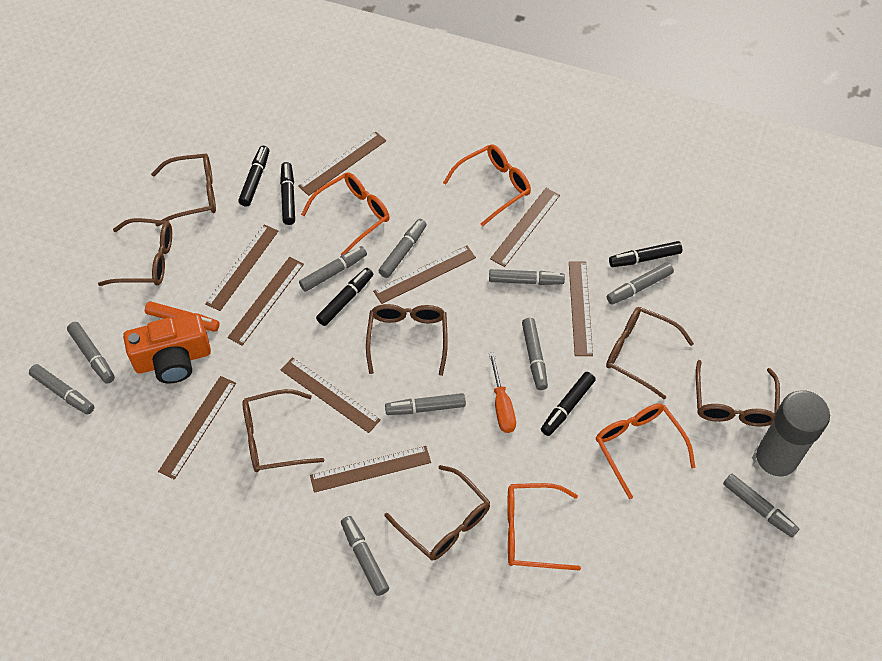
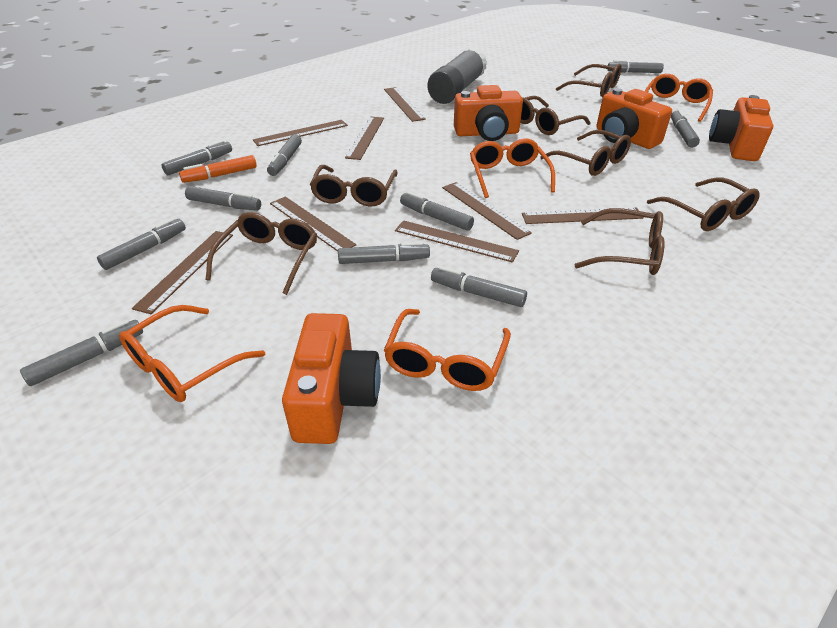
black marker: 5 -> 0
brown ruler: 9 -> 8
orange camera: 1 -> 4
orange screwdriver: 1 -> 0

